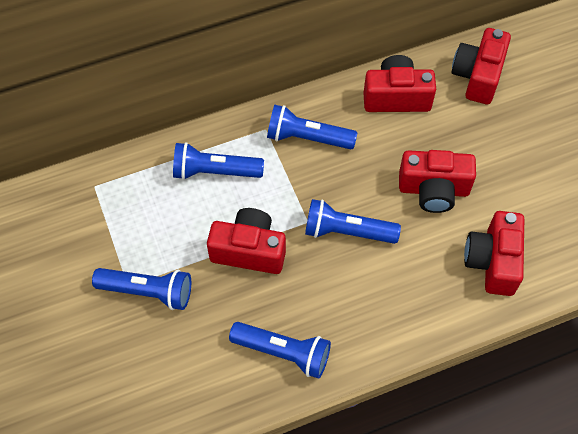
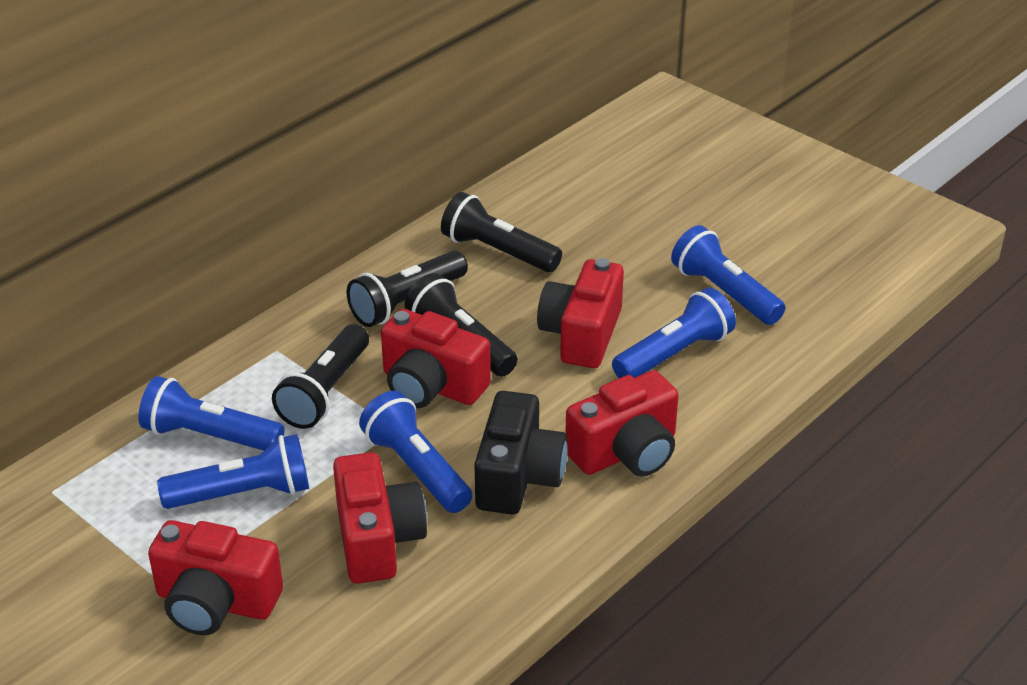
black camera: 0 -> 1
black flashlight: 0 -> 4

